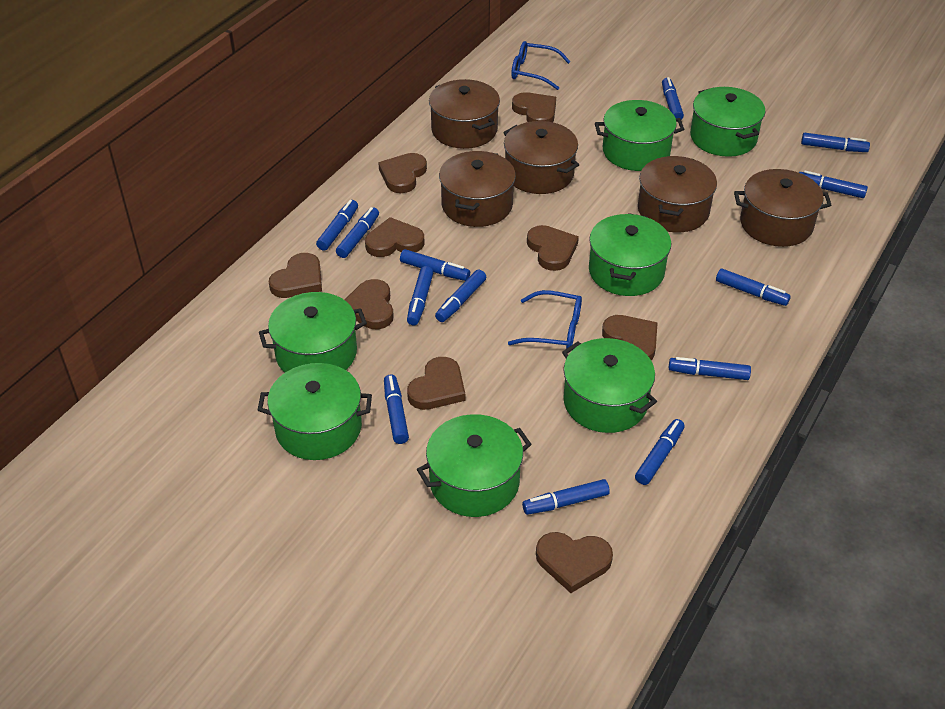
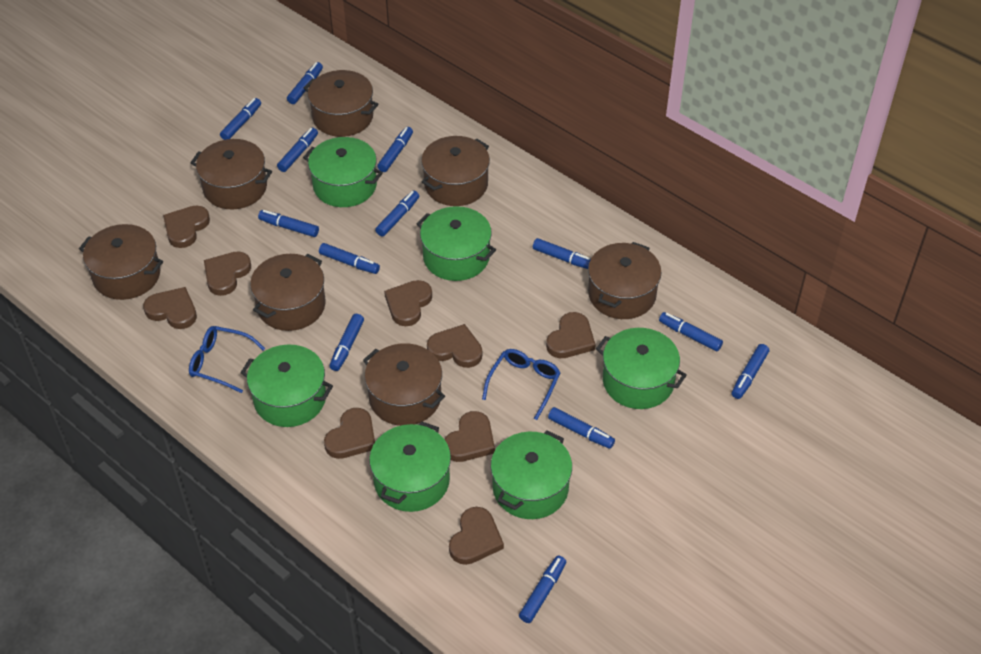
brown pot: 5 -> 7
green pot: 7 -> 6

